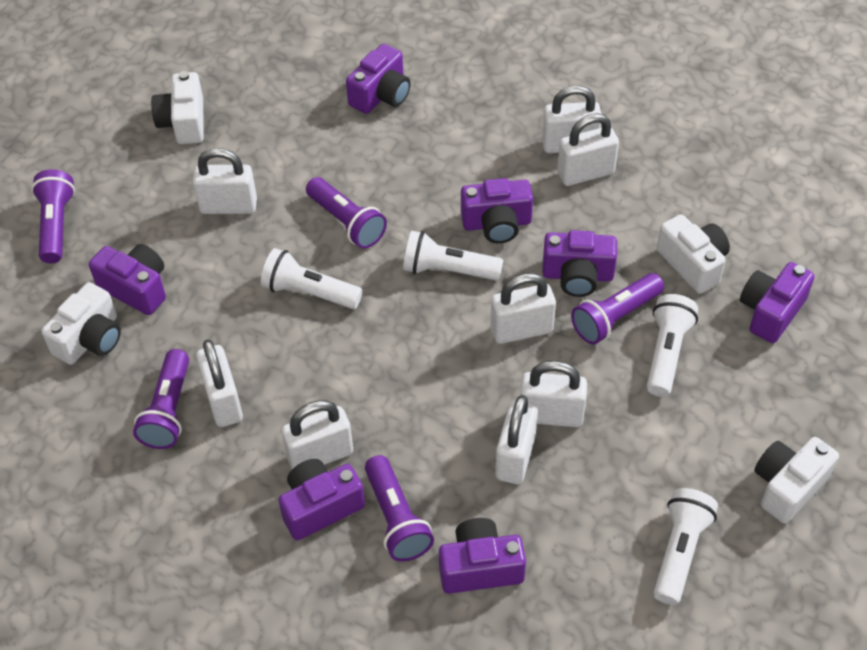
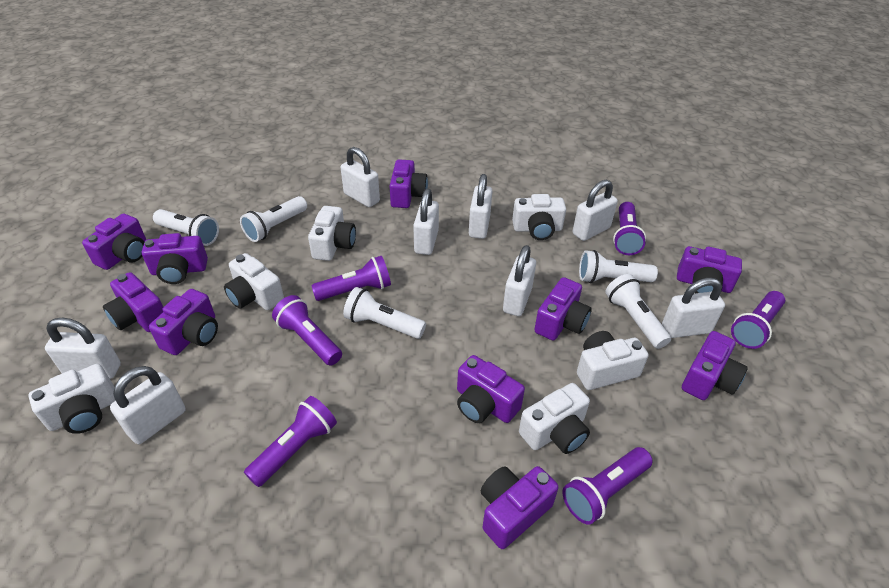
purple camera: 7 -> 10
purple flashlight: 5 -> 6
white camera: 4 -> 6
white flashlight: 4 -> 5

